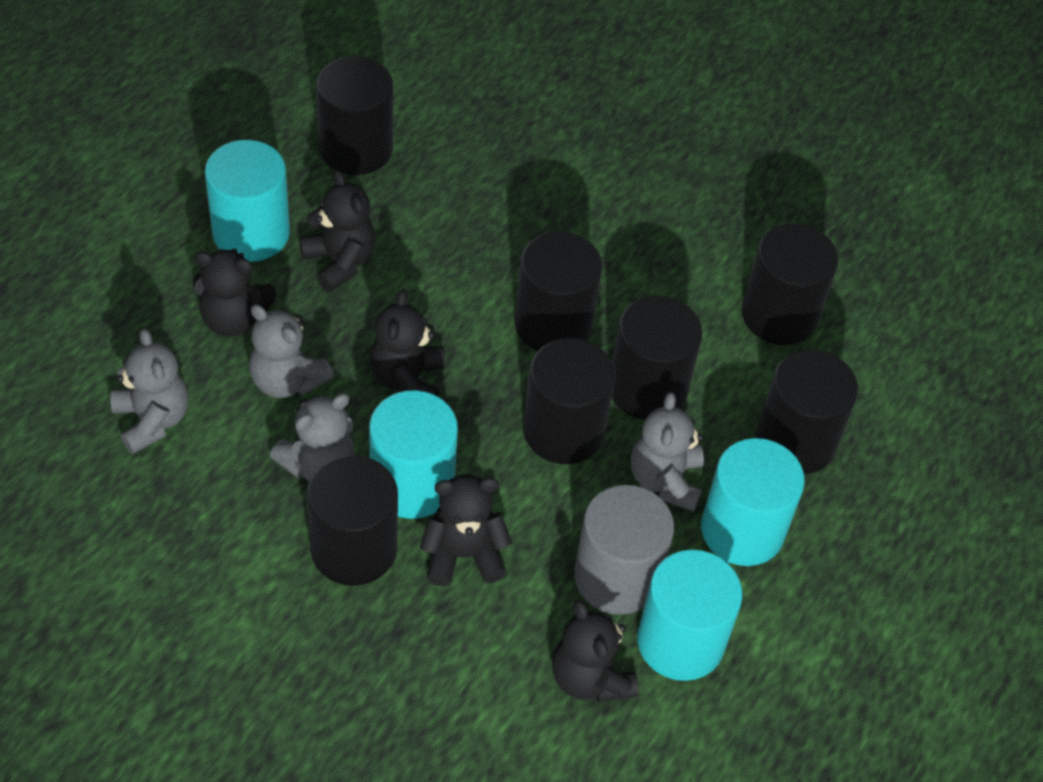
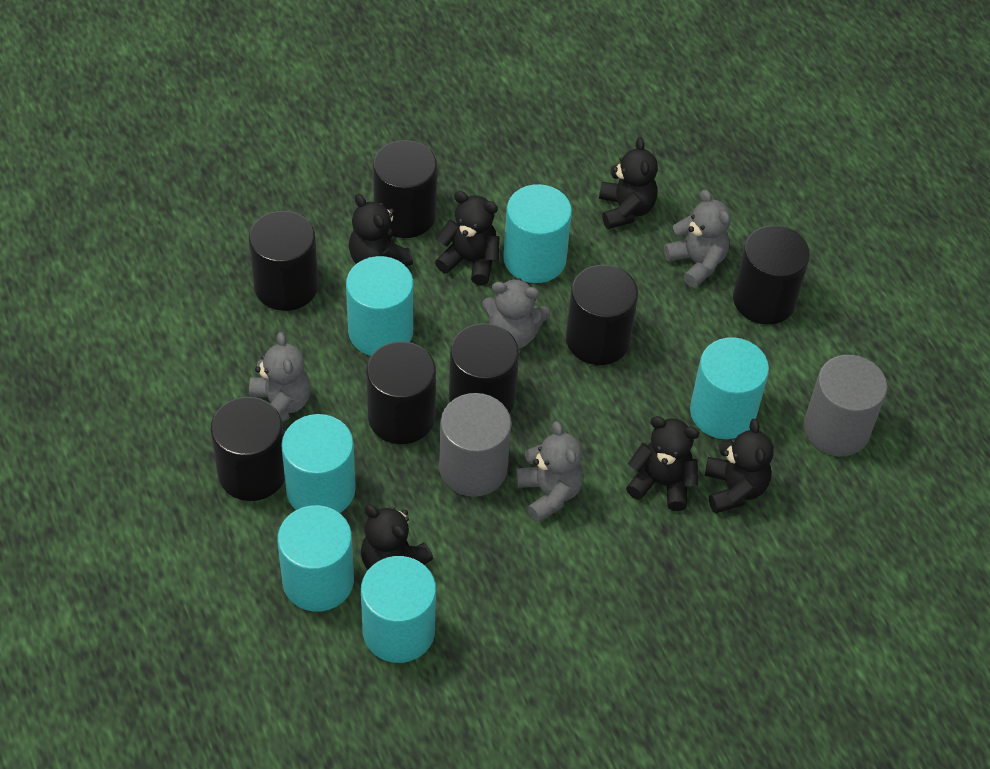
black teddy bear: 5 -> 6
grey cylinder: 1 -> 2
turquoise cylinder: 4 -> 6

